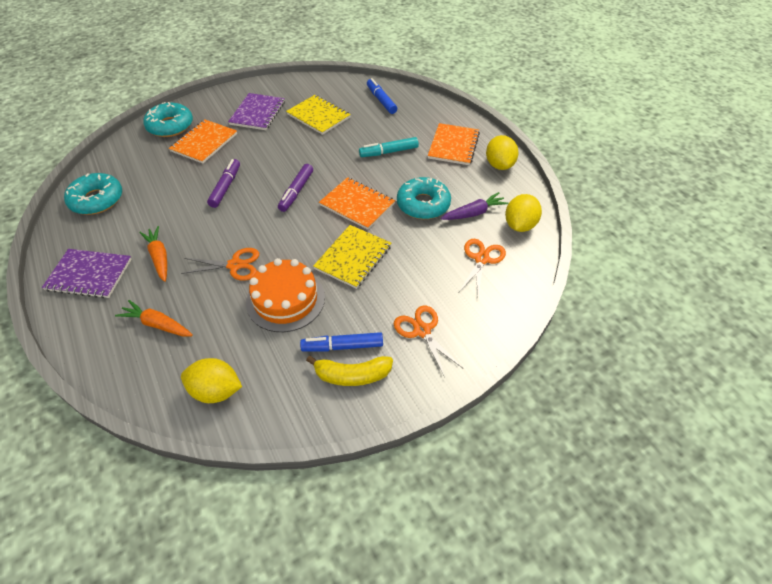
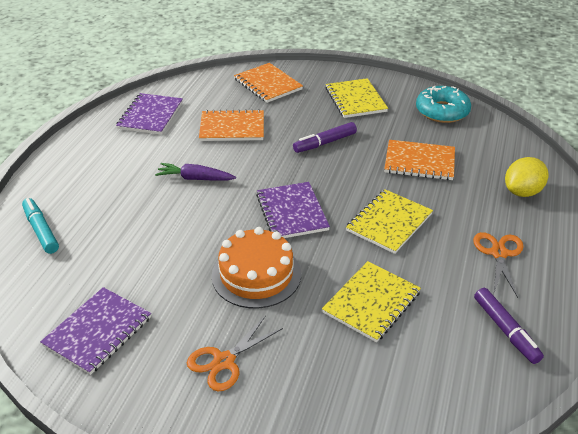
blue marker: 2 -> 0
orange carrot: 2 -> 0
orange scissors: 3 -> 2
purple notebook: 2 -> 3
turquoise donut: 3 -> 1
yellow banana: 1 -> 0
yellow lemon: 3 -> 1
yellow notebook: 2 -> 3

